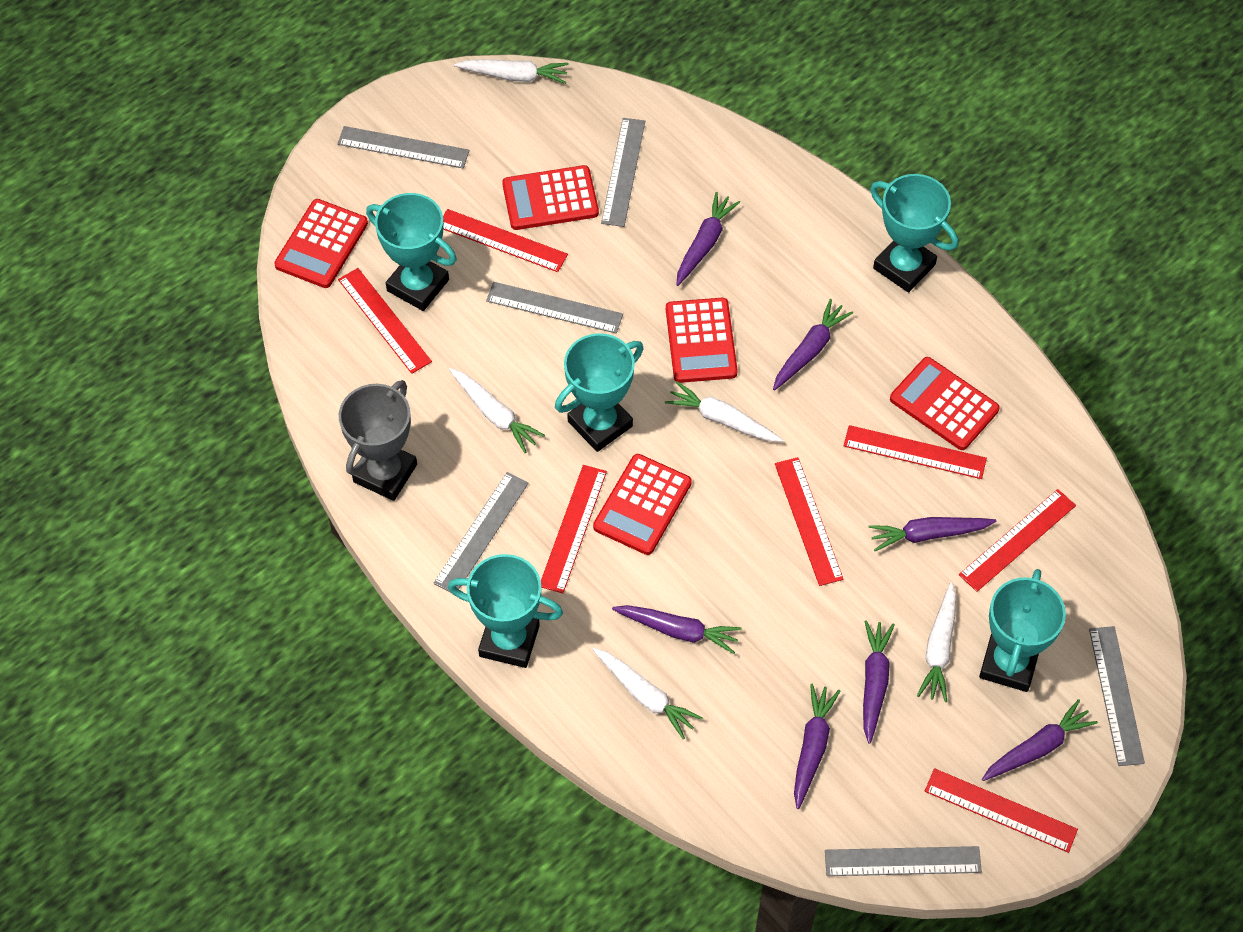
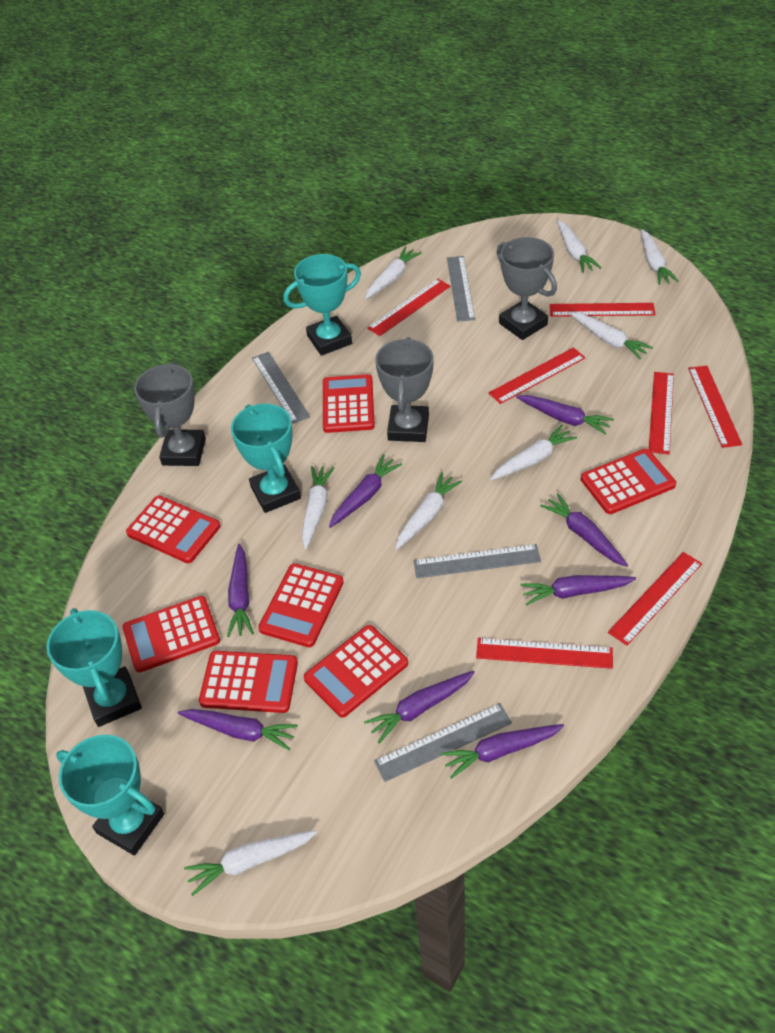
grey ruler: 6 -> 4
grey trophy: 1 -> 3
purple carrot: 7 -> 8
red calculator: 5 -> 7
turquoise trophy: 5 -> 4
white carrot: 5 -> 8

